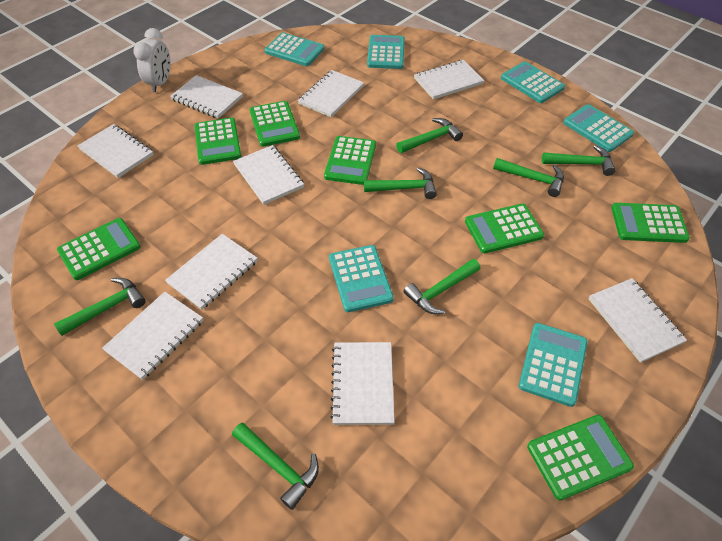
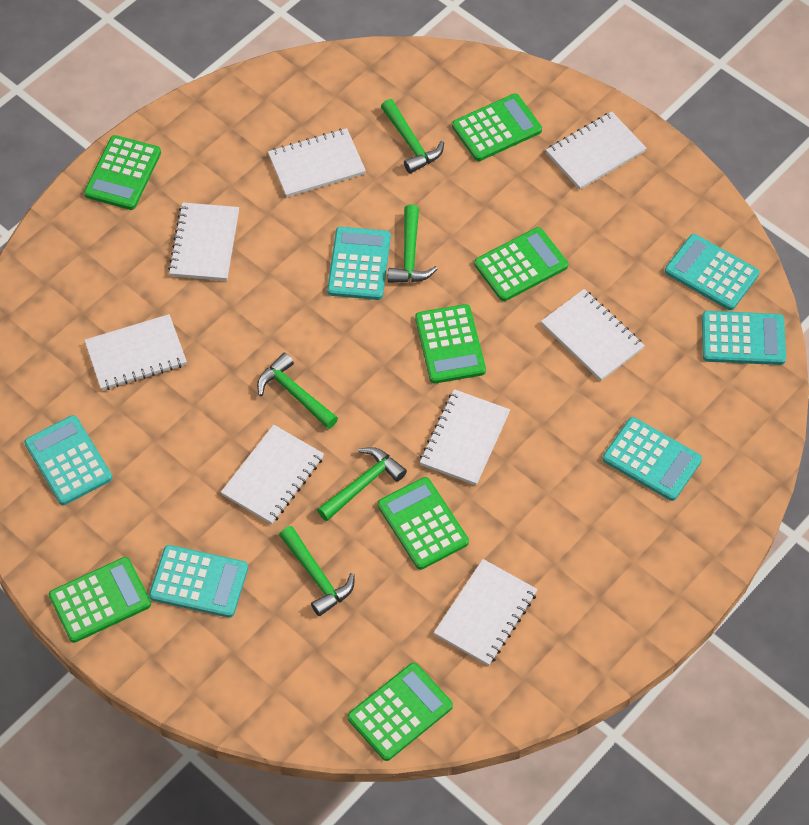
green hammer: 7 -> 5
white clock: 1 -> 0
white notebook: 9 -> 8

